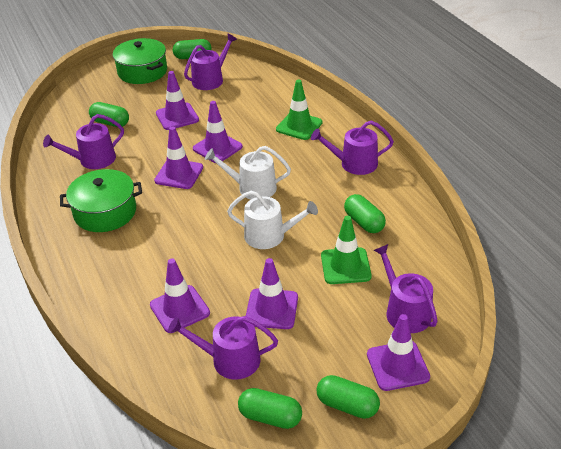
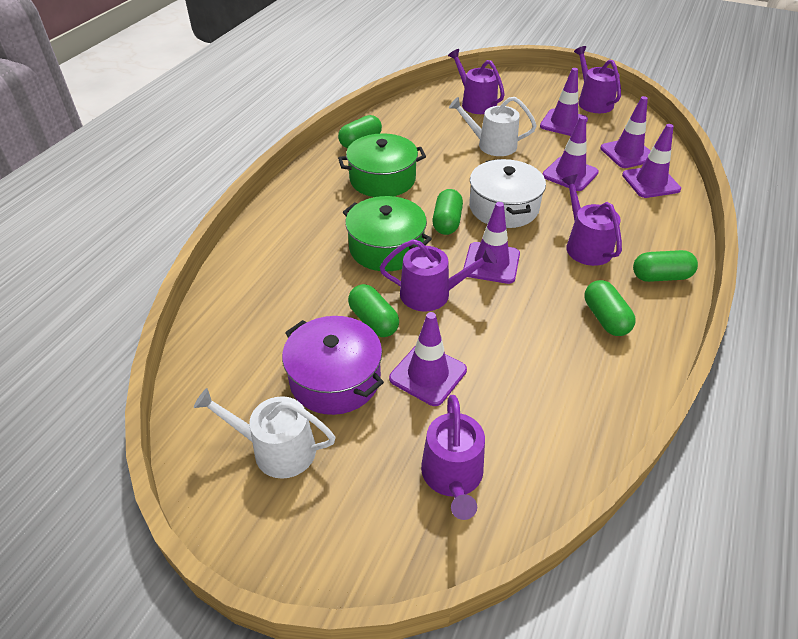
green traffic cone: 2 -> 0
purple pot: 0 -> 1
white pot: 0 -> 1

